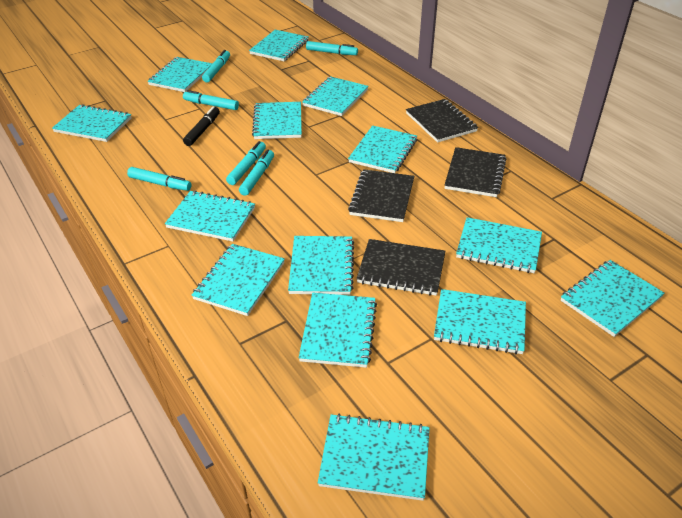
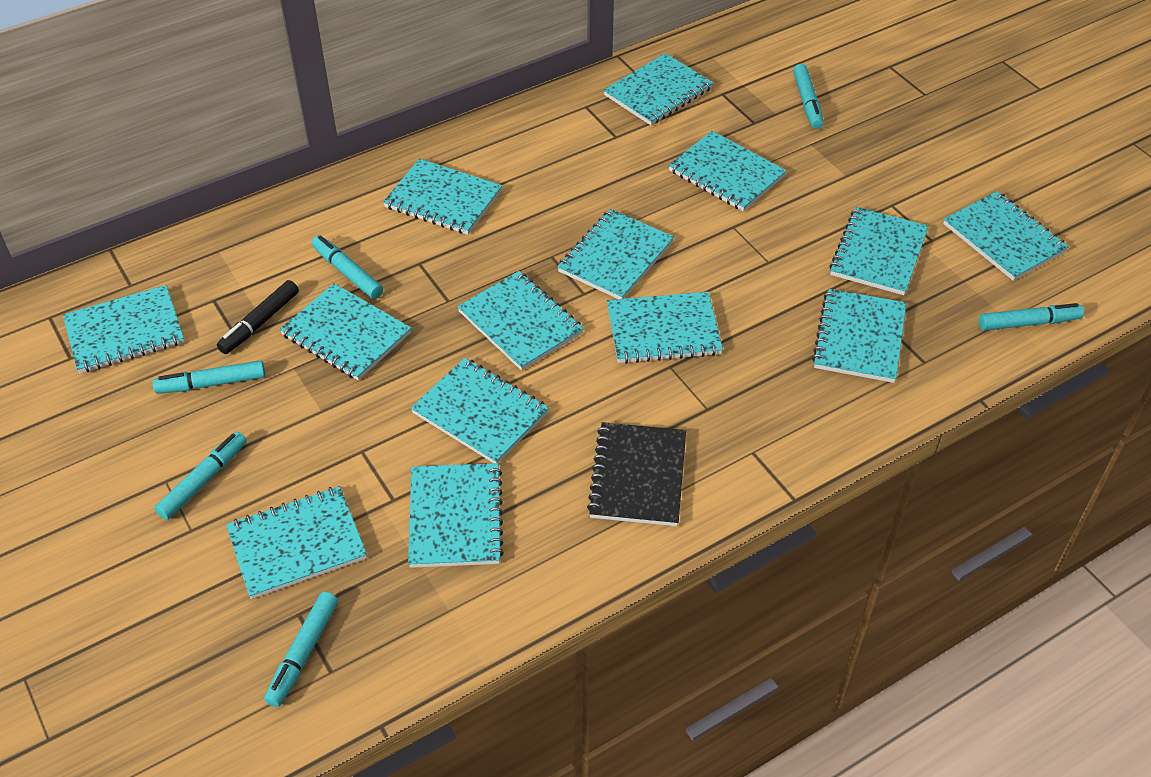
black notebook: 4 -> 1

